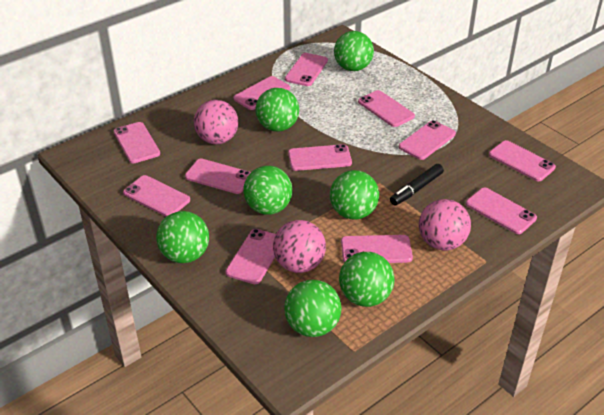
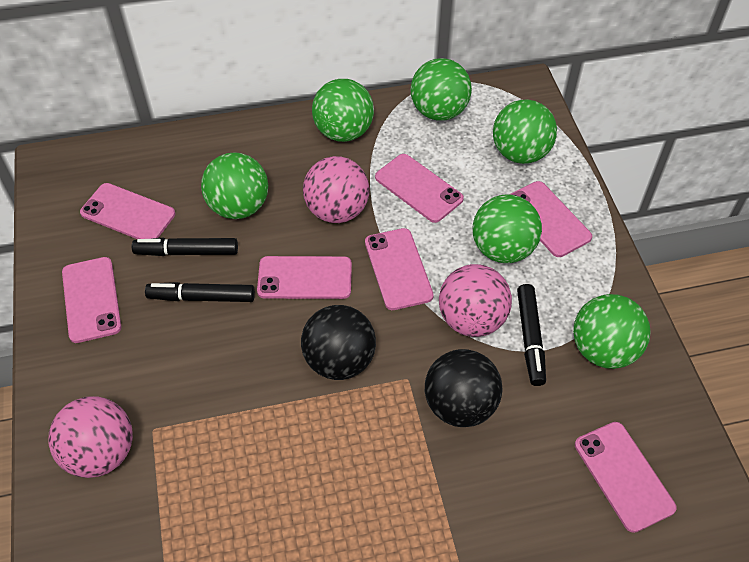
black ball: 0 -> 2
black marker: 1 -> 3
green ball: 7 -> 6
pink phone: 12 -> 7

